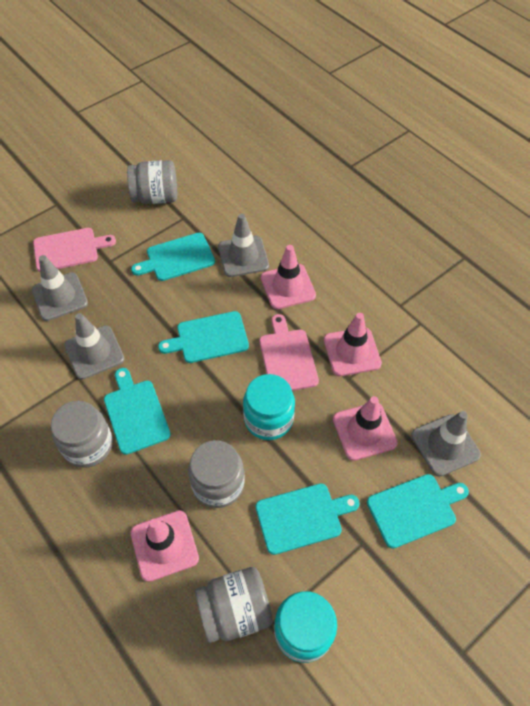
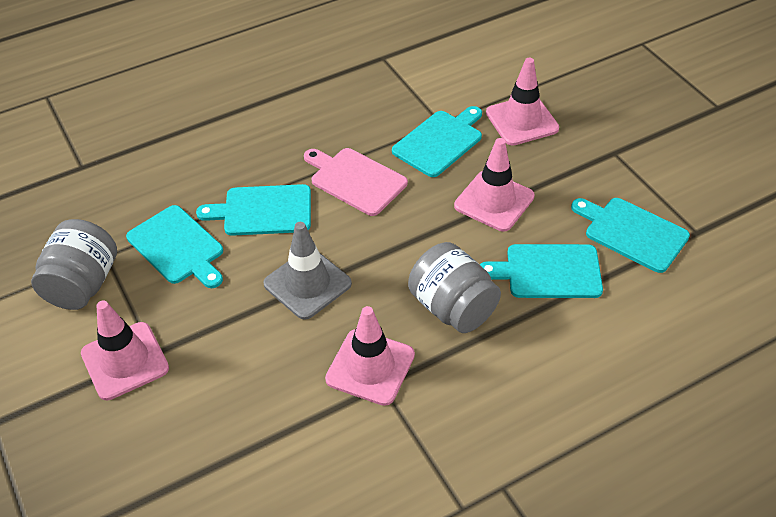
grey jar: 4 -> 2
grey traffic cone: 4 -> 1
pink cutting board: 2 -> 1
turquoise jar: 2 -> 0

